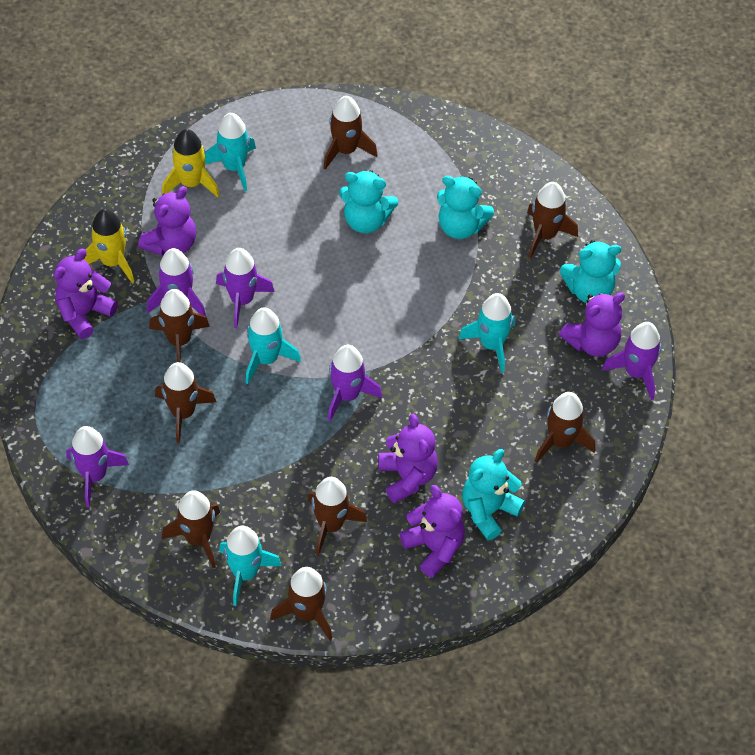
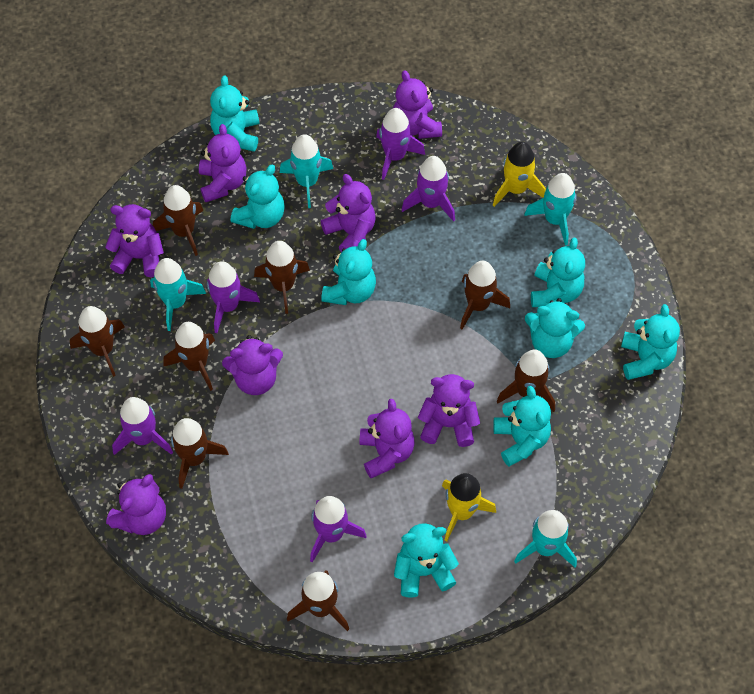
purple teddy bear: 5 -> 8
turquoise teddy bear: 4 -> 8

